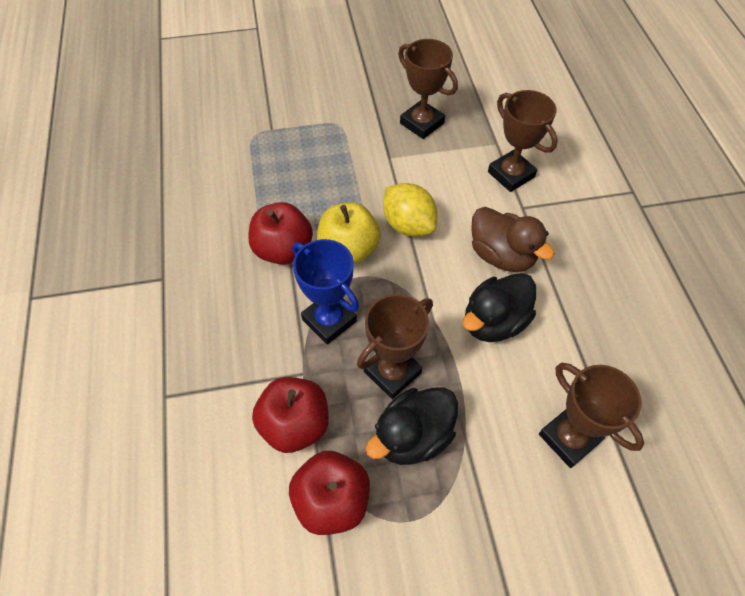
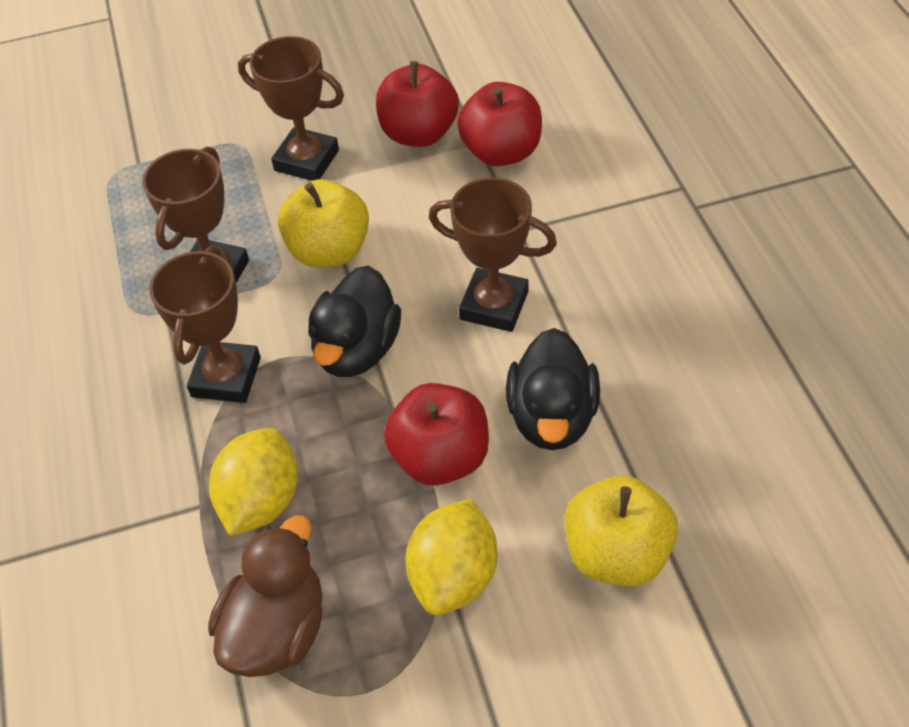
blue trophy: 1 -> 0
yellow apple: 1 -> 2
yellow lemon: 1 -> 2

